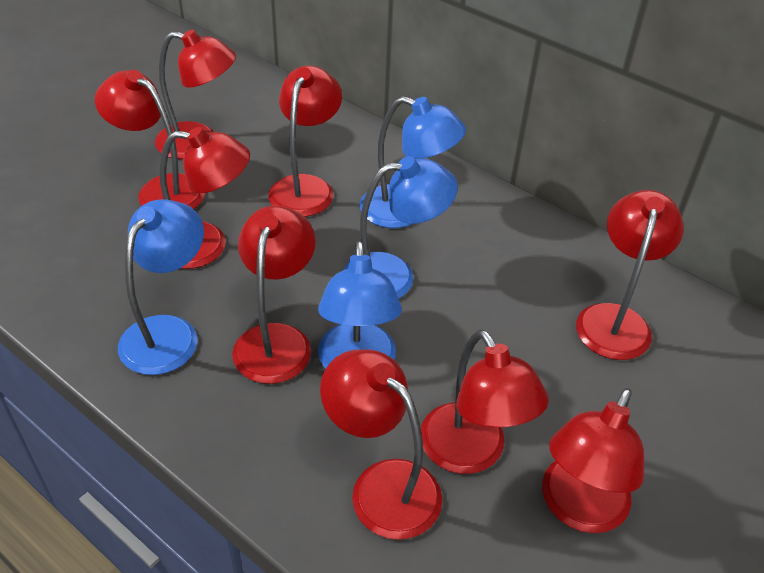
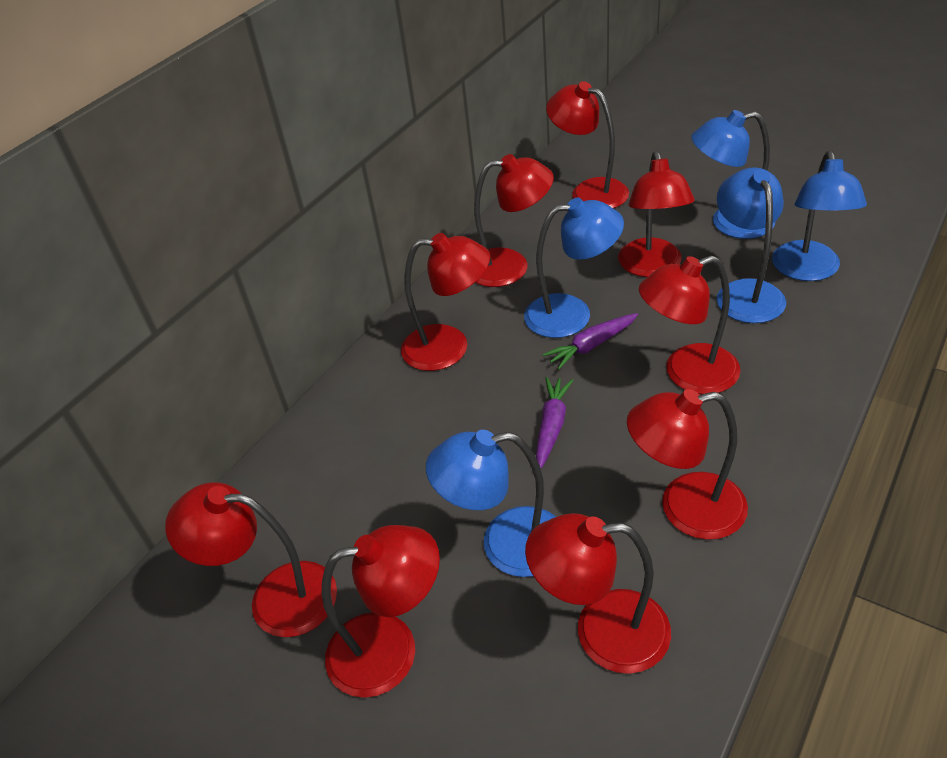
blue lamp: 4 -> 5
purple carrot: 0 -> 2

